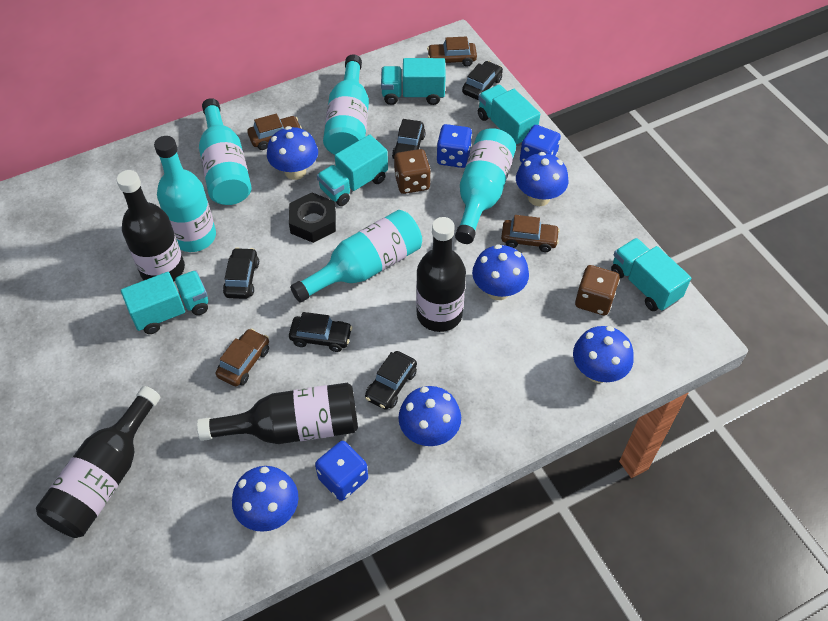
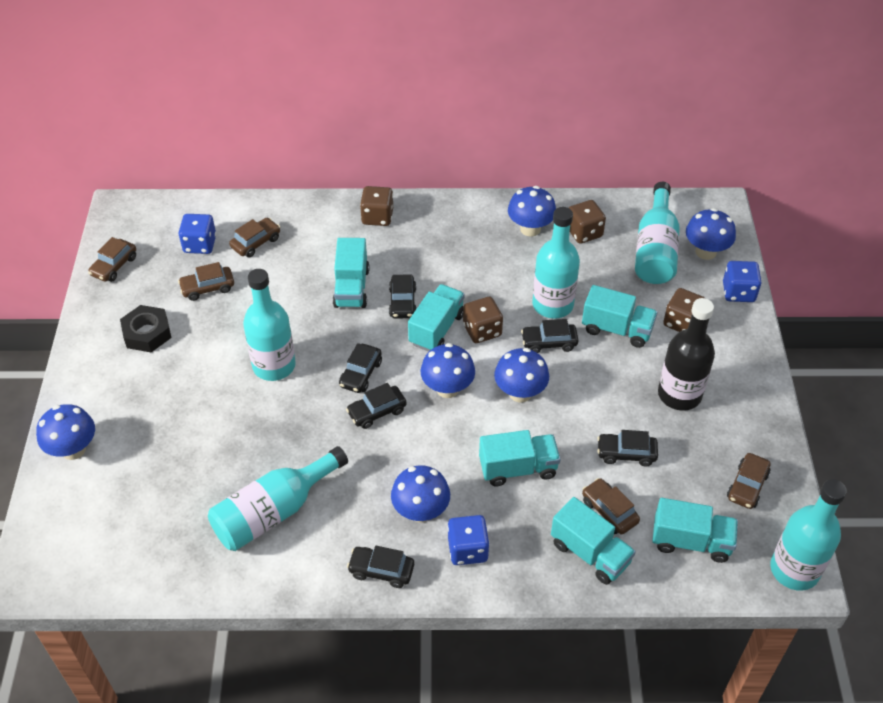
black bottle: 4 -> 1
black car: 5 -> 6
brown car: 4 -> 5
brown dice: 2 -> 4
turquoise truck: 5 -> 6

